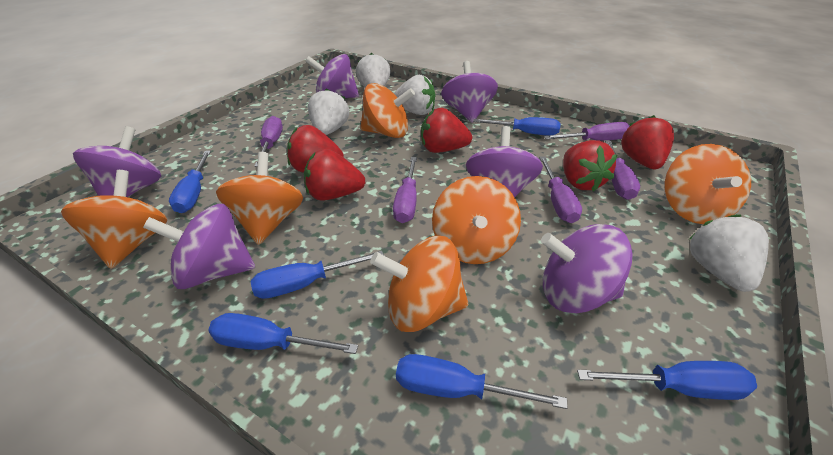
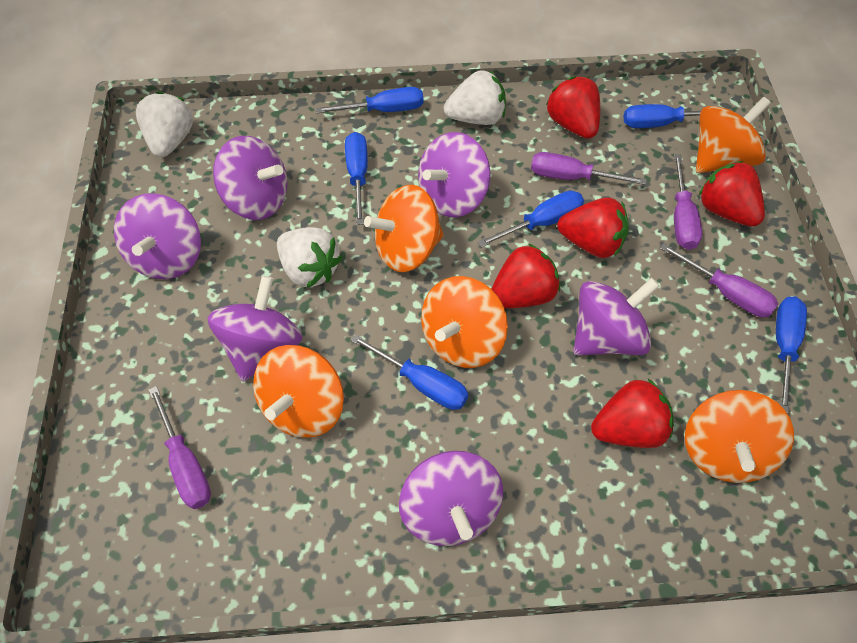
orange spinning top: 6 -> 5
purple screwdriver: 5 -> 4
white strawberry: 4 -> 3

